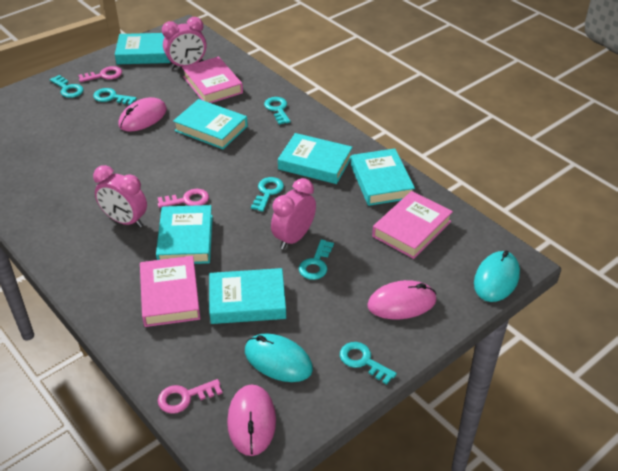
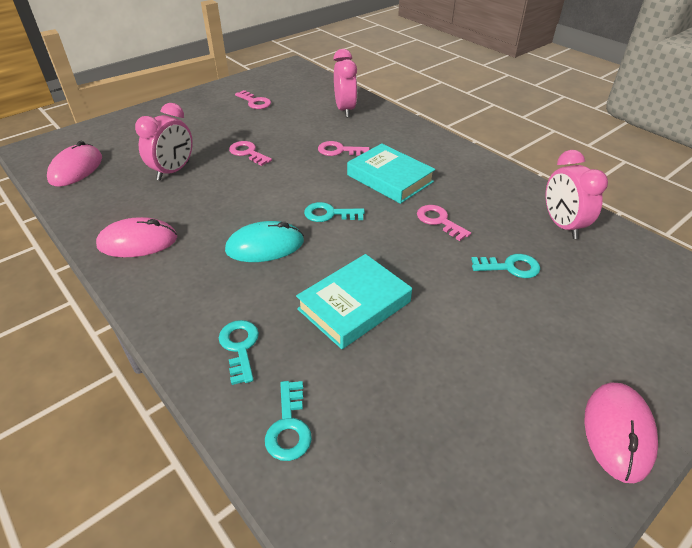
pink book: 3 -> 0
pink key: 3 -> 4
turquoise book: 6 -> 2
turquoise key: 6 -> 4
turquoise mouse: 2 -> 1

